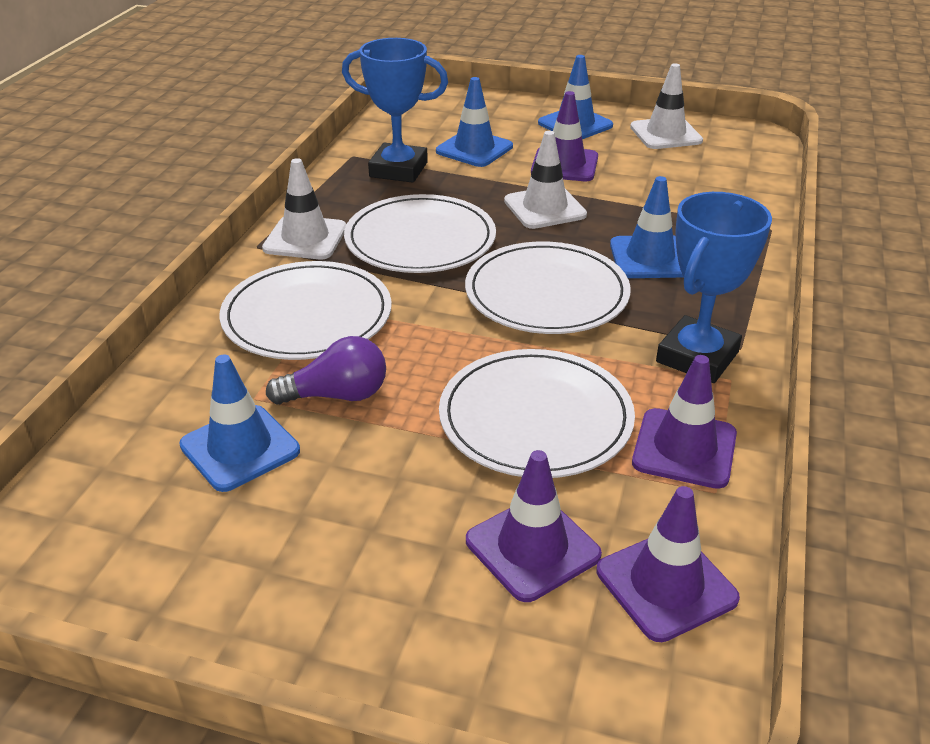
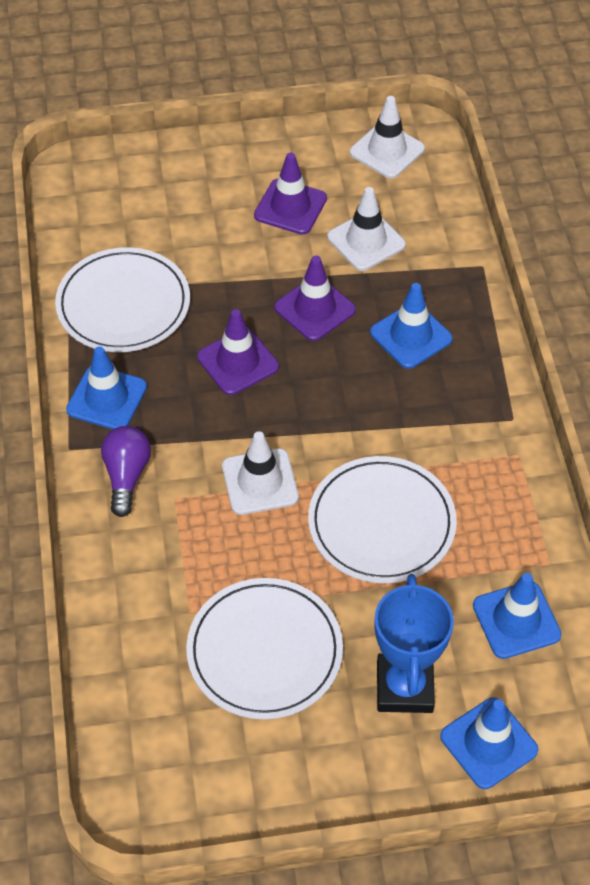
blue trophy: 2 -> 1
purple traffic cone: 4 -> 3
white plate: 4 -> 3

